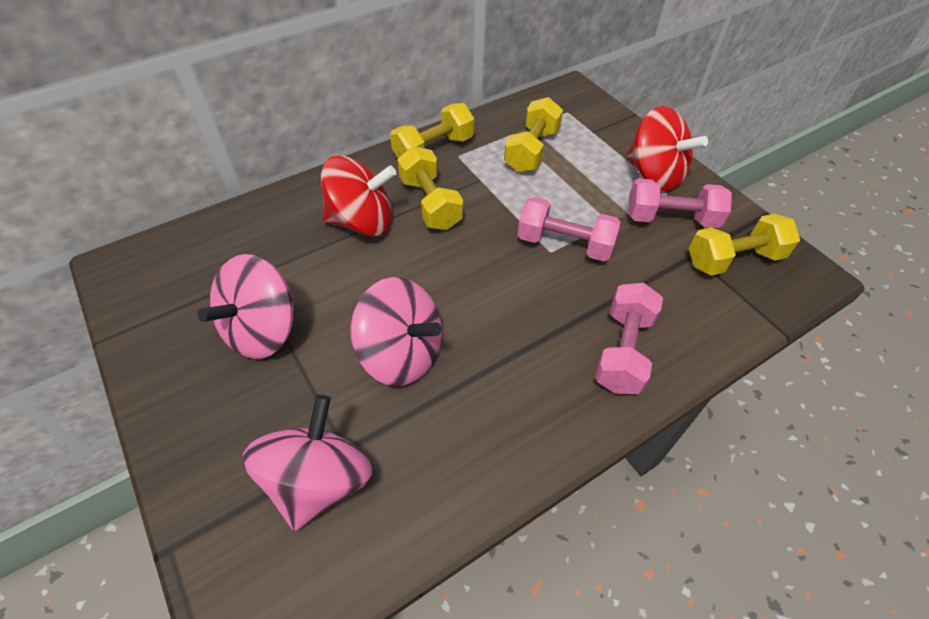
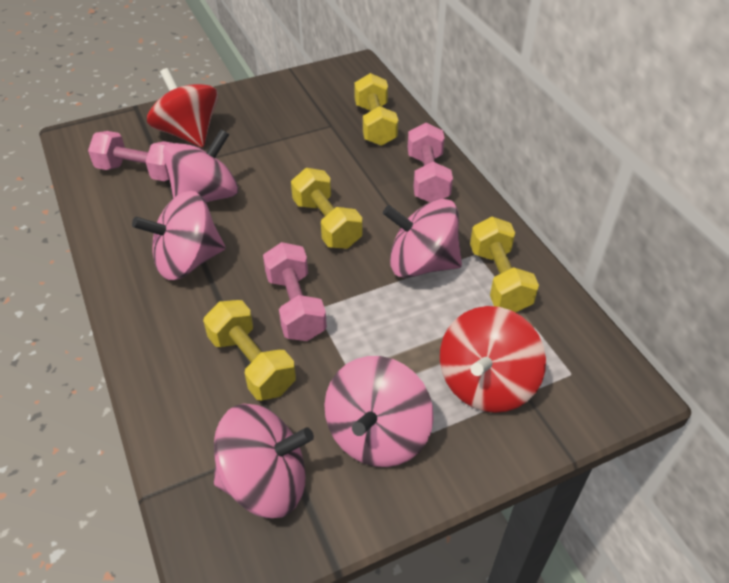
pink spinning top: 3 -> 5

